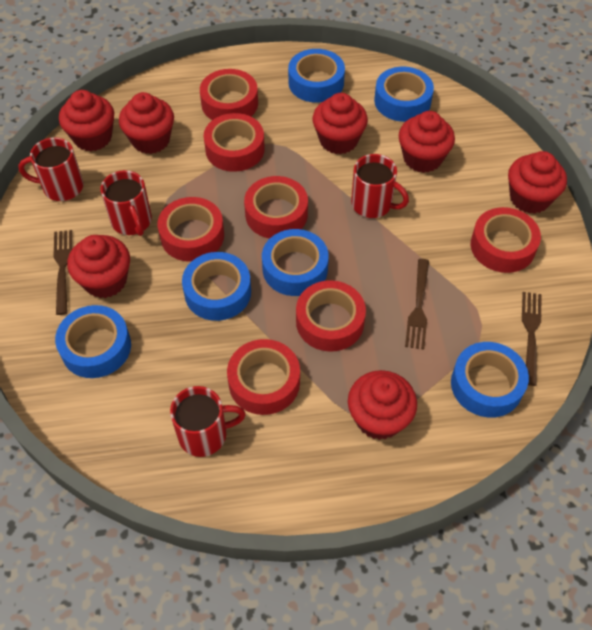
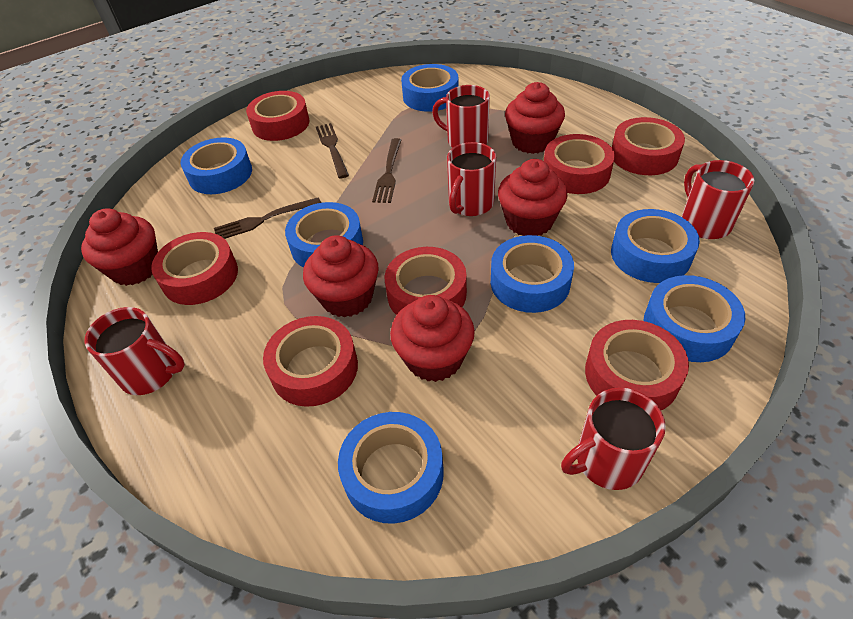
blue tape: 6 -> 7
red cupcake: 7 -> 5
red mug: 4 -> 5

